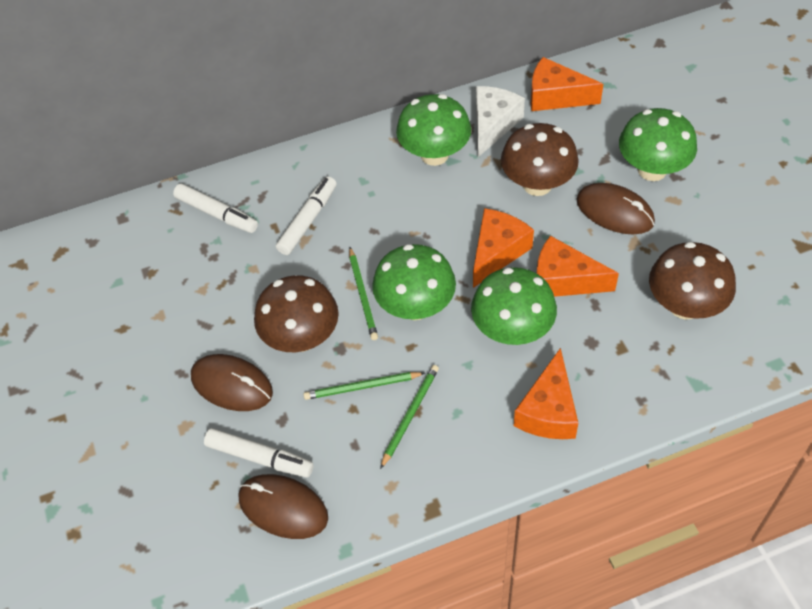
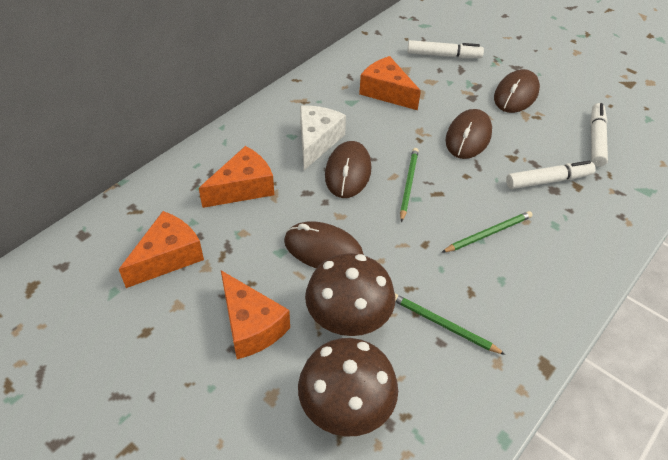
brown mouse: 3 -> 4
brown mushroom: 3 -> 2
green mushroom: 4 -> 0

